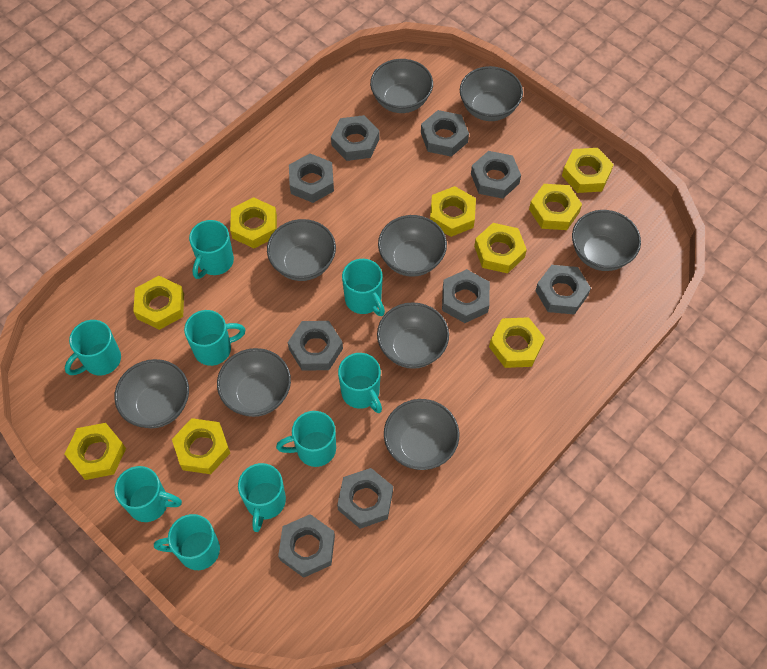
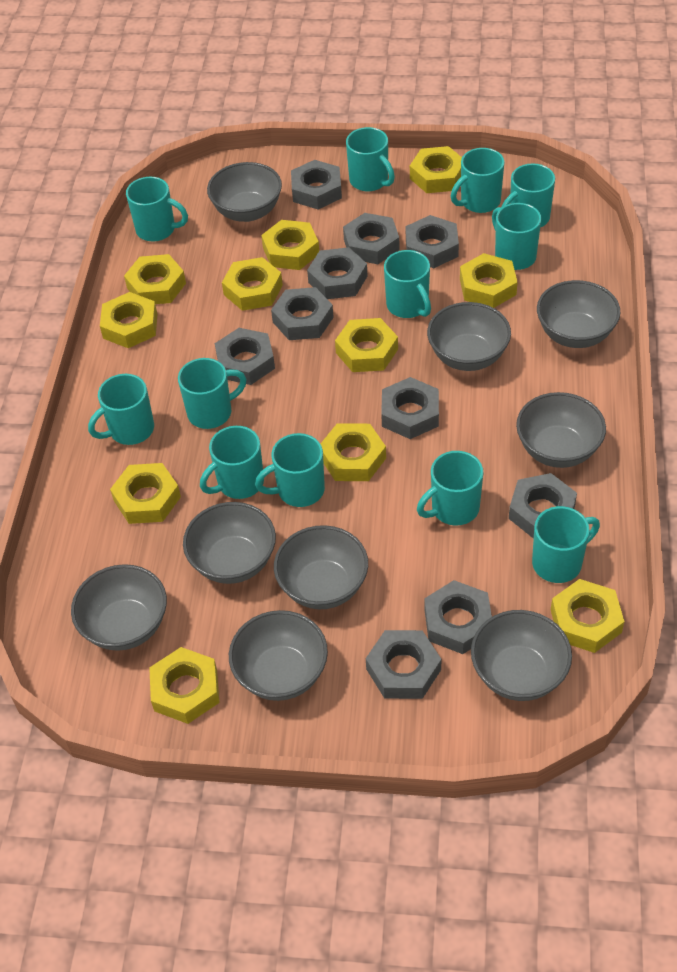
grey nut: 9 -> 10
turquoise mug: 9 -> 12
yellow nut: 9 -> 11

